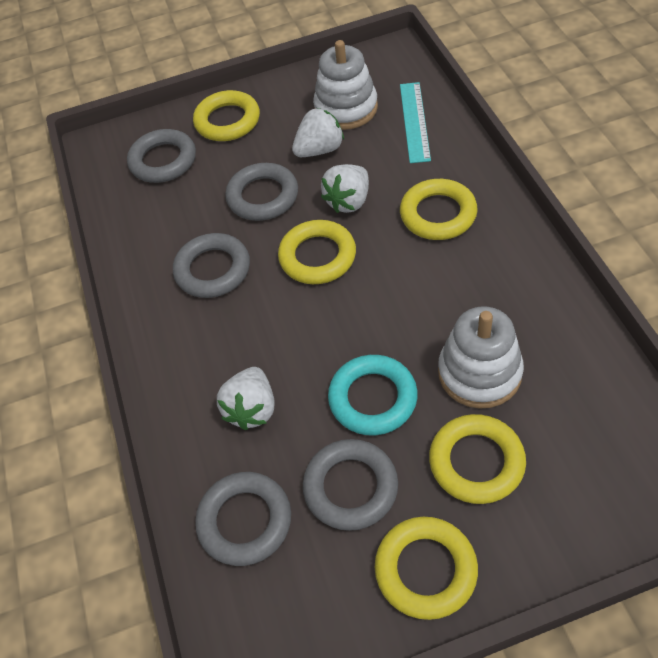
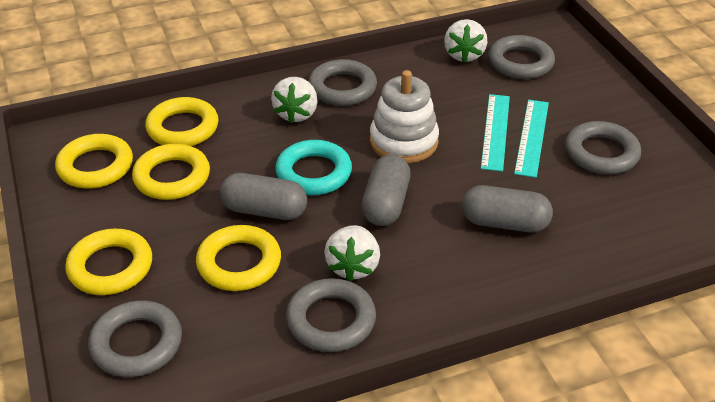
grey capsule: 0 -> 3
turquoise ruler: 1 -> 2
white stacking toy: 2 -> 1

